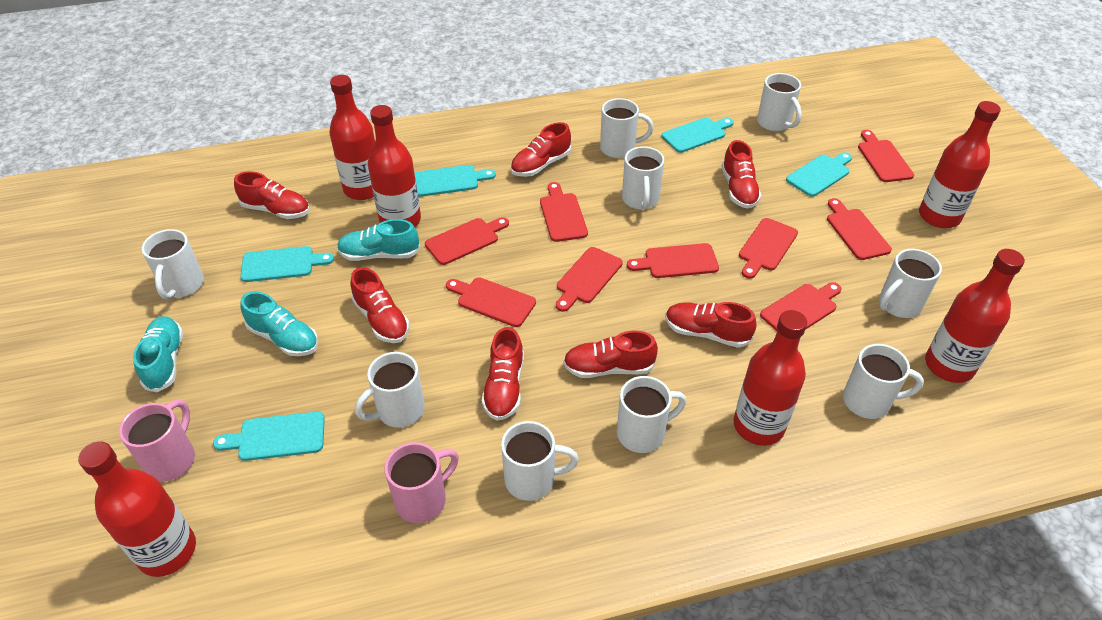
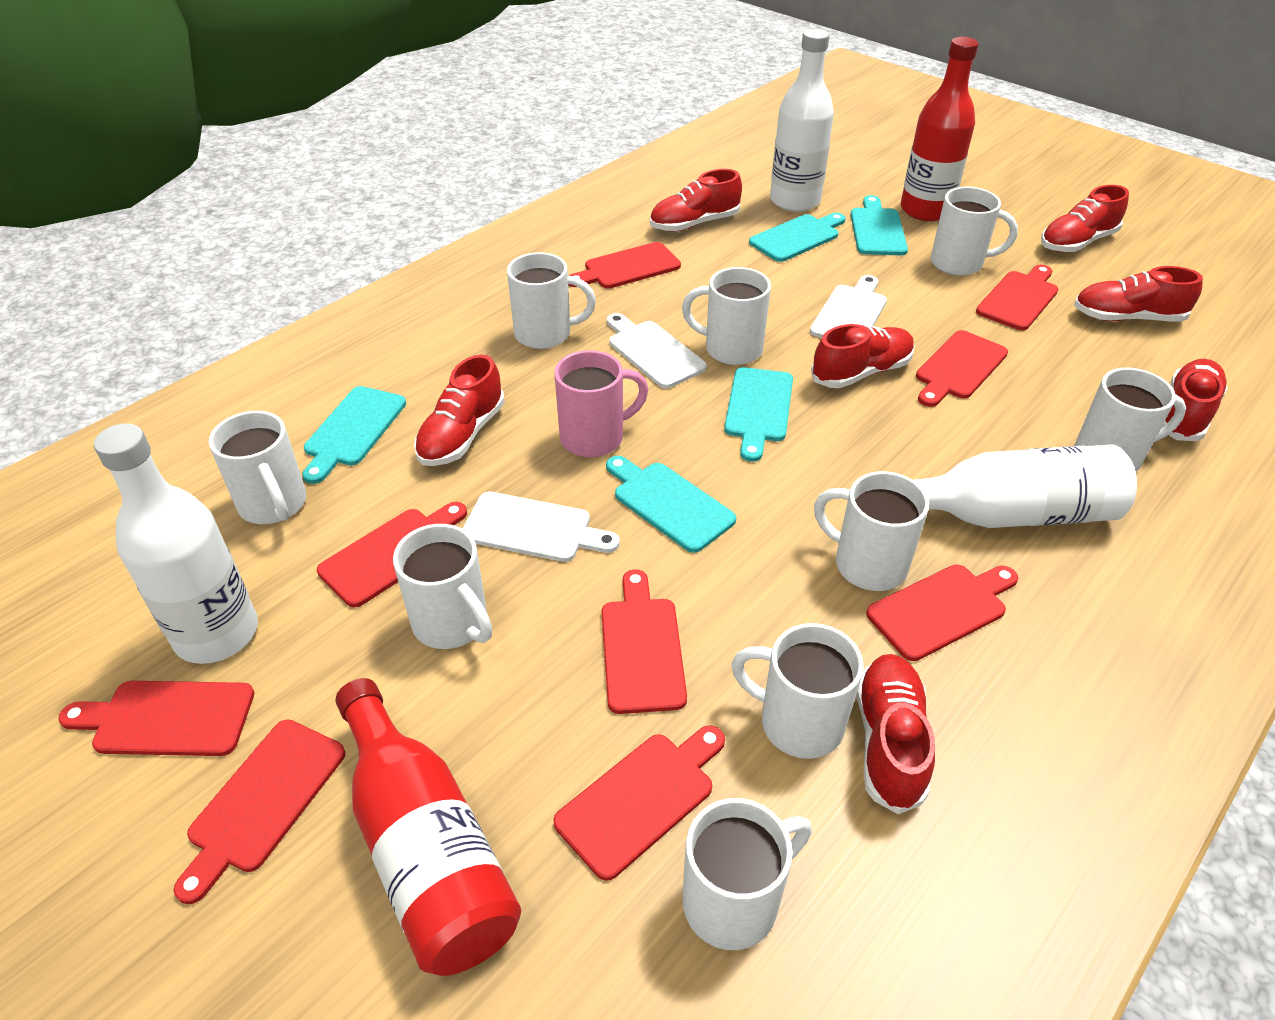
pink mug: 2 -> 1
red bottle: 6 -> 2
turquoise shoe: 3 -> 0
white bottle: 0 -> 3
white cutting board: 0 -> 3

